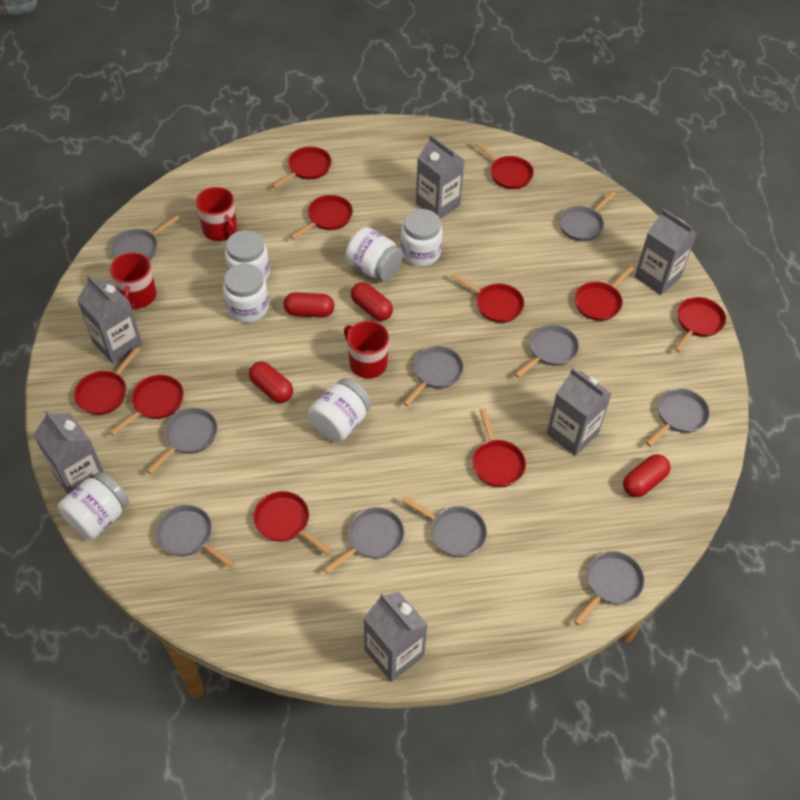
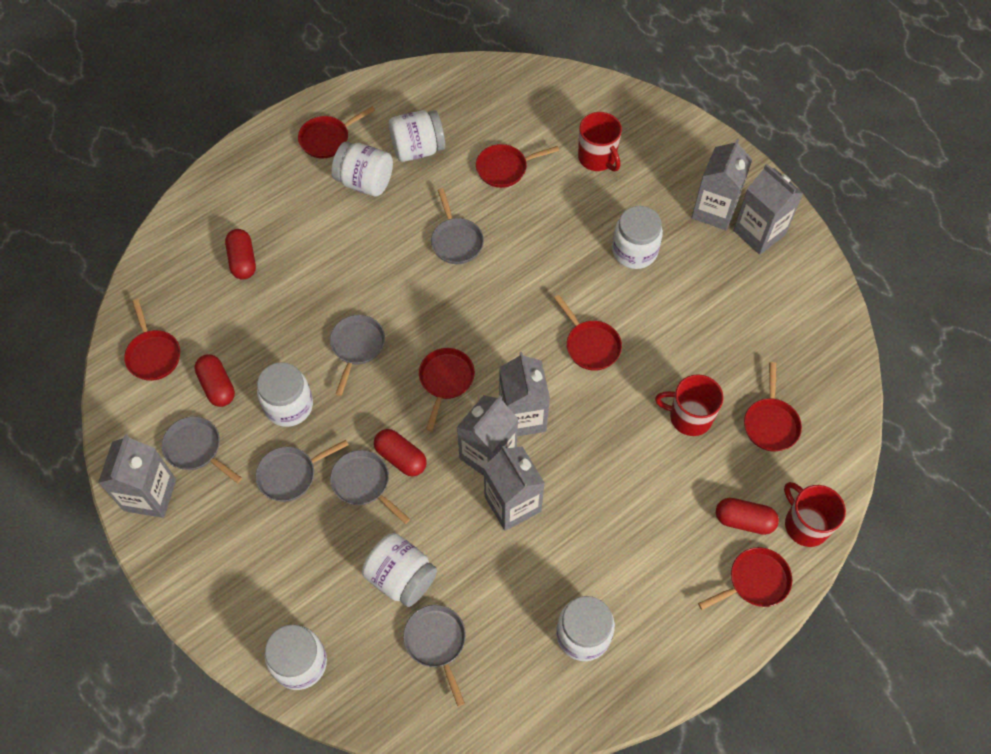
grey pan: 10 -> 6
red pan: 10 -> 7
white jar: 6 -> 7

